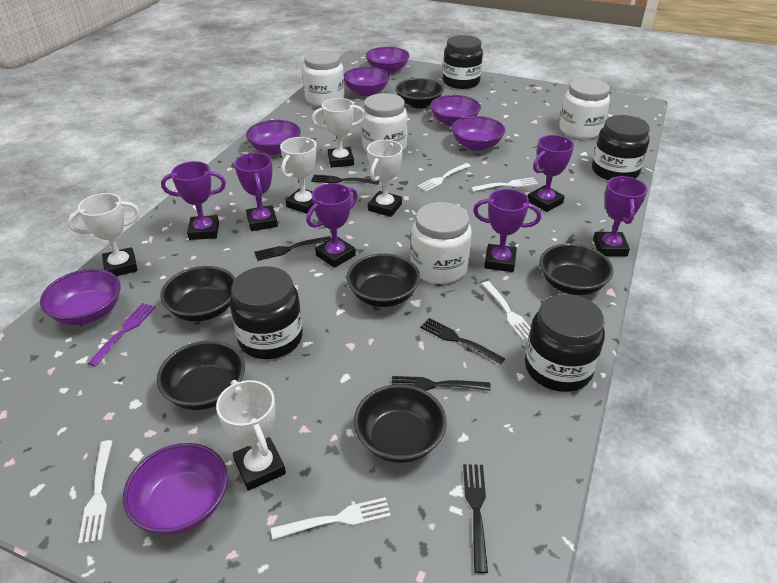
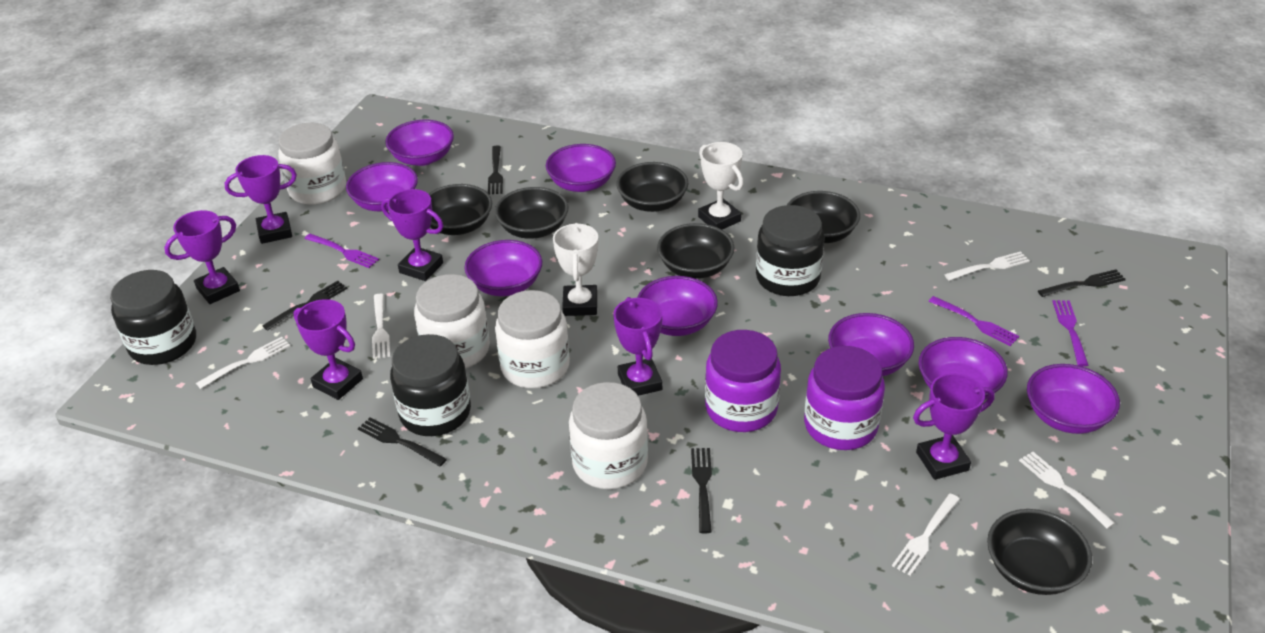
black jar: 4 -> 3
purple bowl: 7 -> 8
purple fork: 1 -> 3
purple jar: 0 -> 2
white trophy: 5 -> 2

